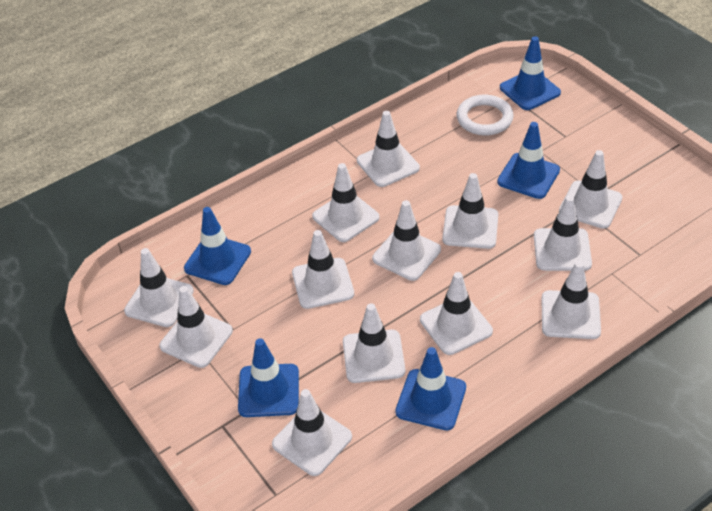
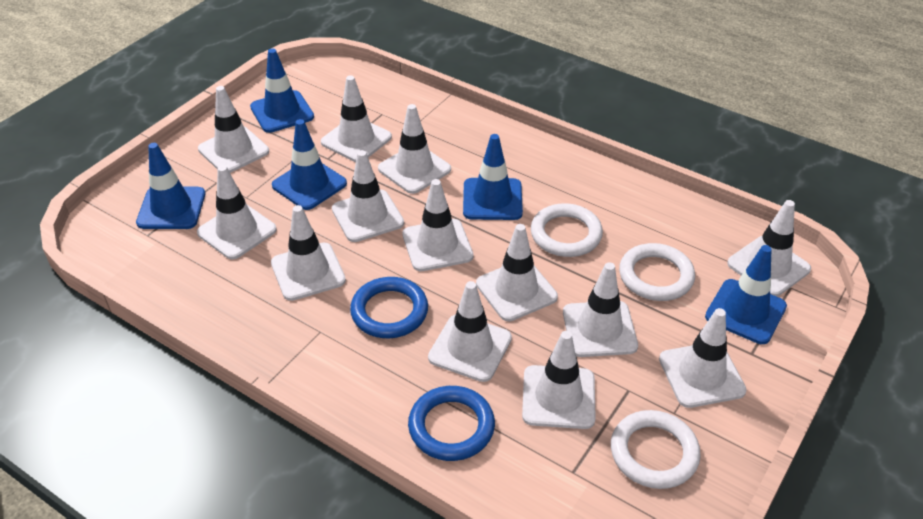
blue ring: 0 -> 2
white ring: 1 -> 3

